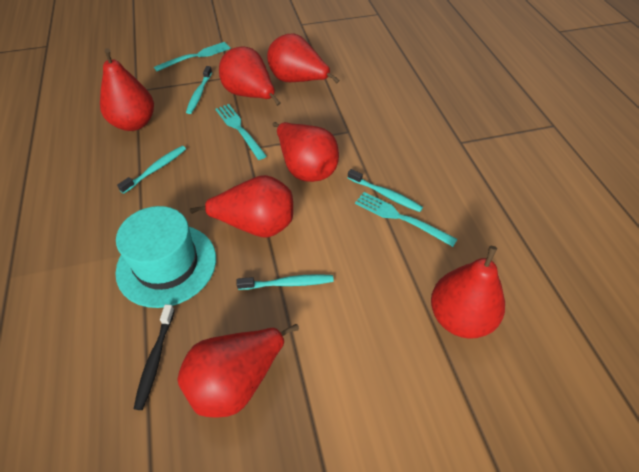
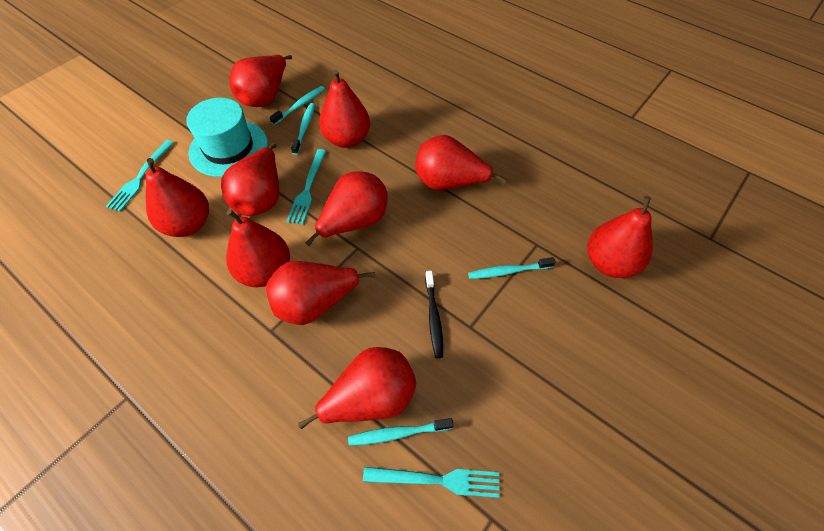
red pear: 7 -> 10

